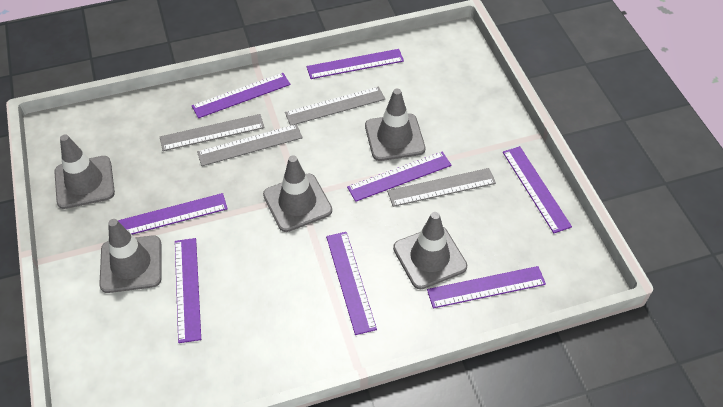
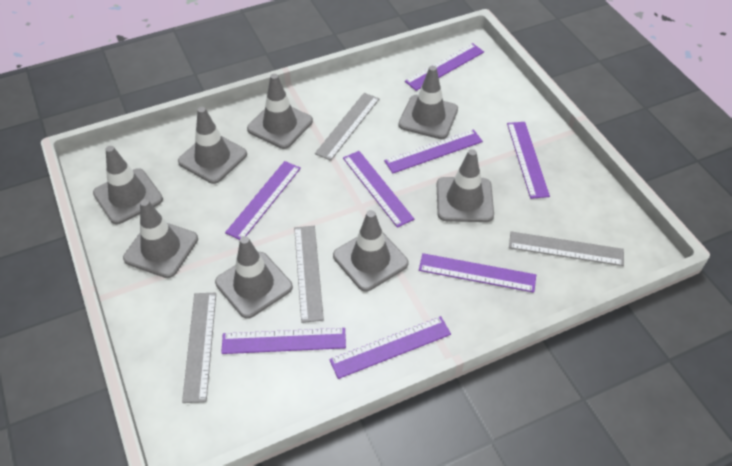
grey traffic cone: 5 -> 8

